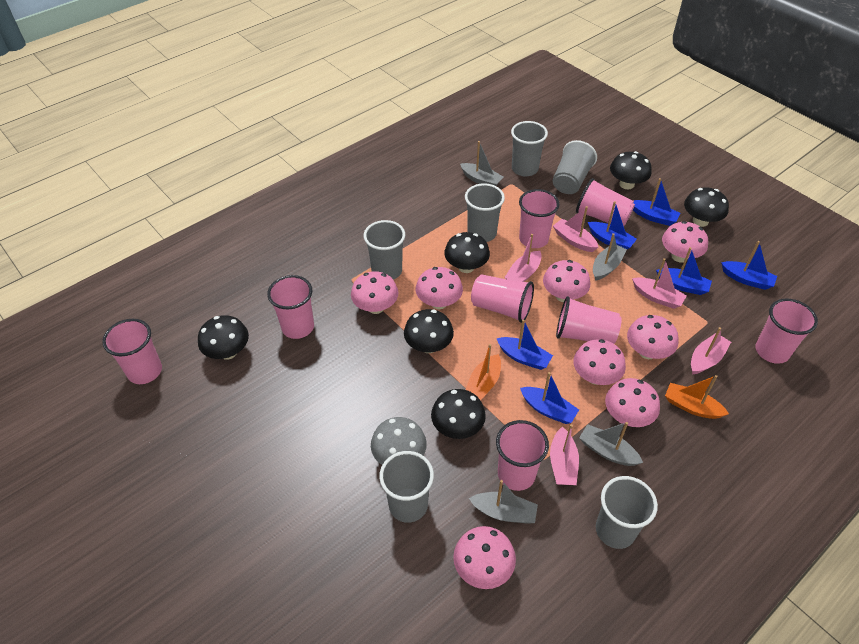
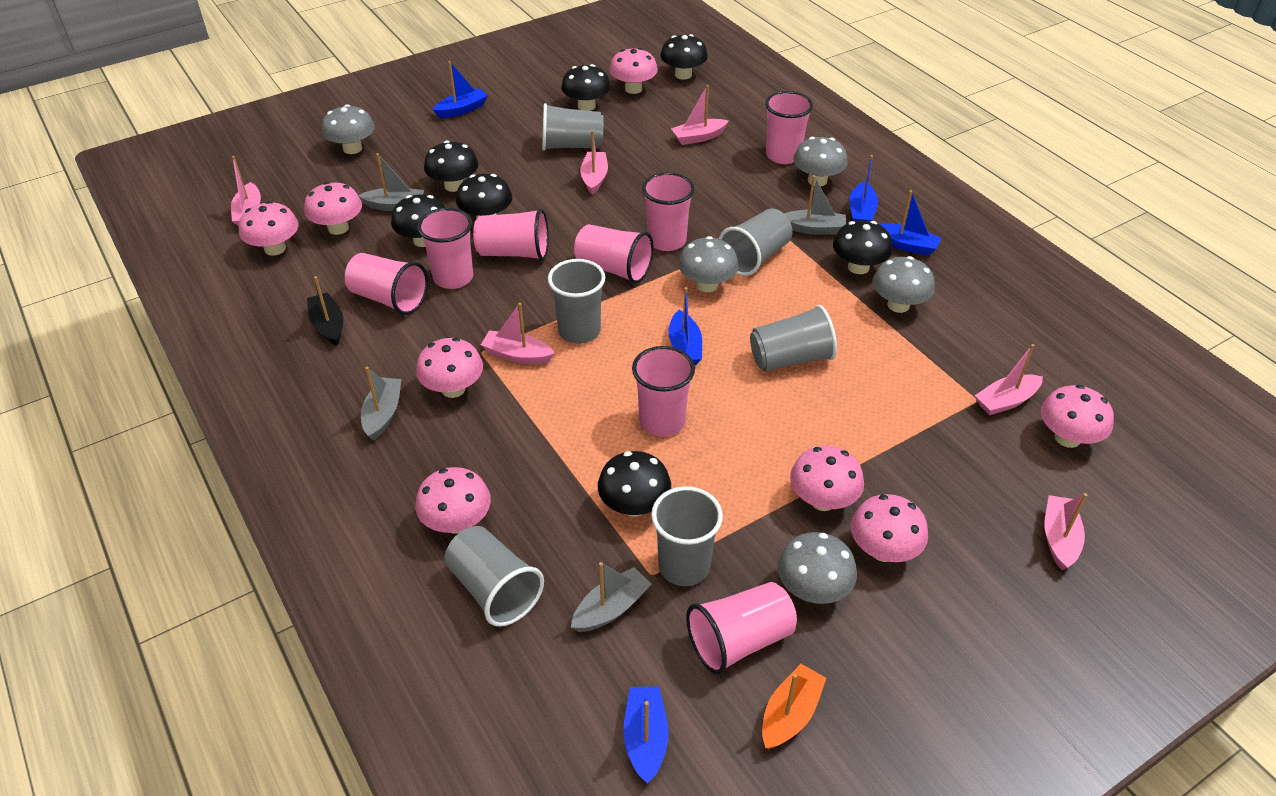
black boat: 0 -> 1
black mushroom: 6 -> 7
blue boat: 6 -> 5
grey mushroom: 1 -> 5
orange boat: 2 -> 1
pink boat: 5 -> 6

